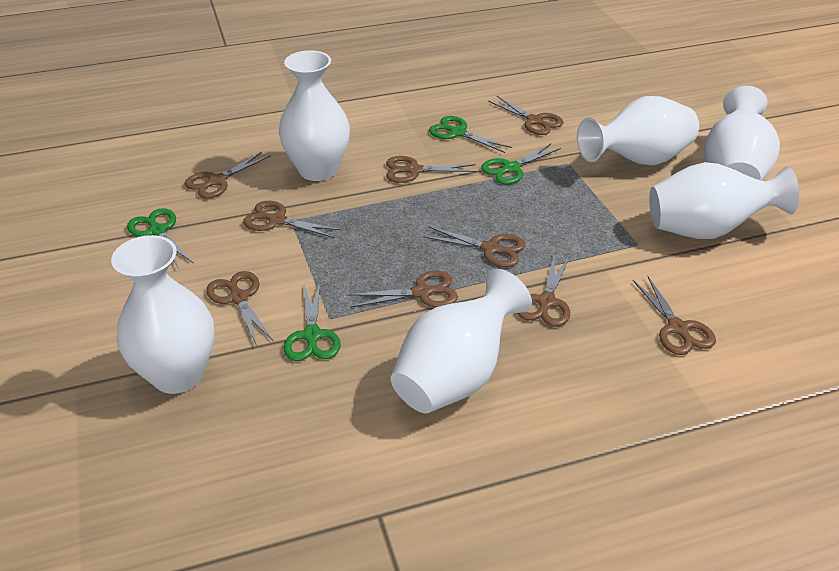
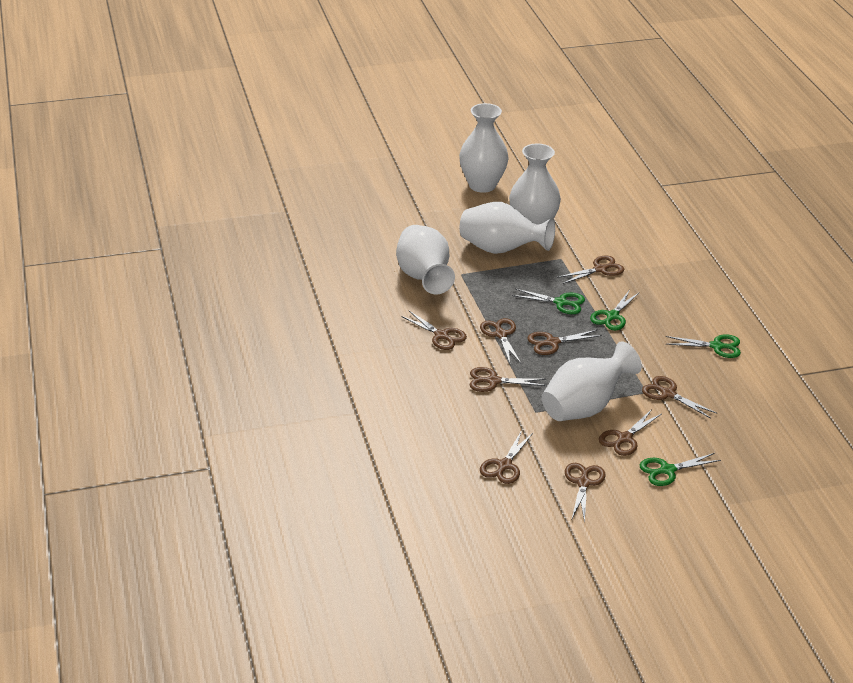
white vase: 6 -> 5

